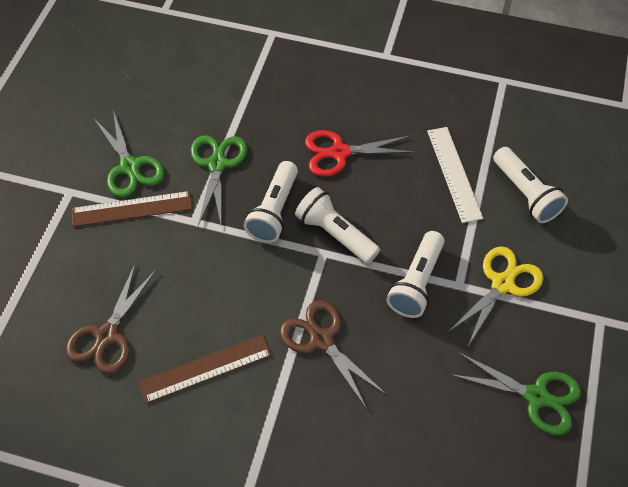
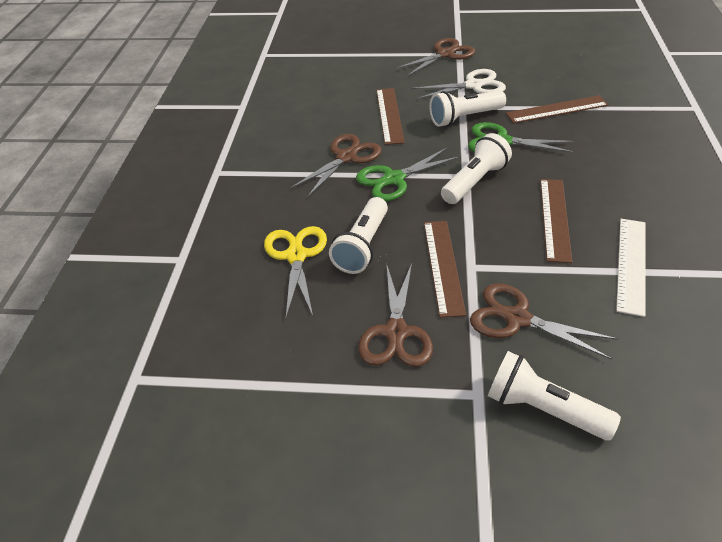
brown ruler: 2 -> 4
brown scissors: 2 -> 4
green scissors: 3 -> 2
red scissors: 1 -> 0
white scissors: 0 -> 1

